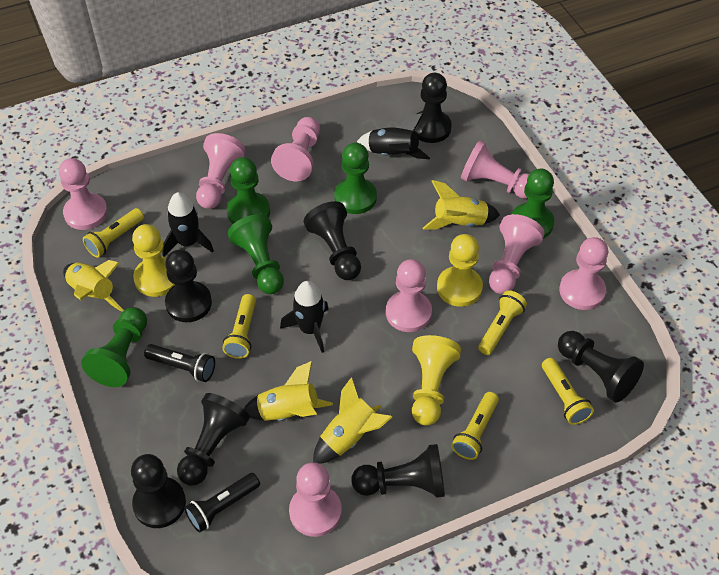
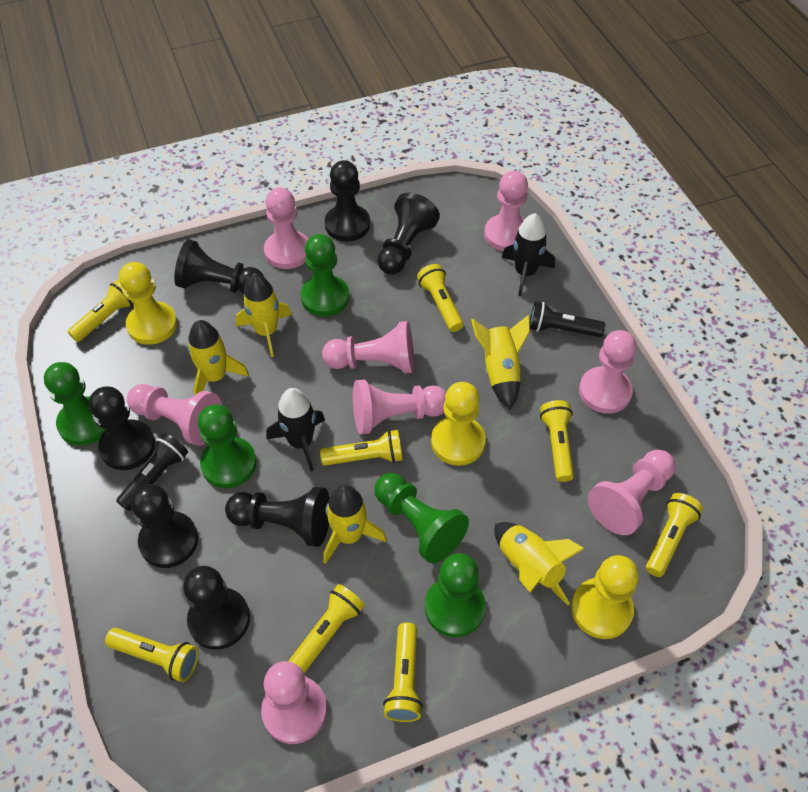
black rocket: 3 -> 2
yellow flashlight: 5 -> 8
yellow rocket: 4 -> 5

